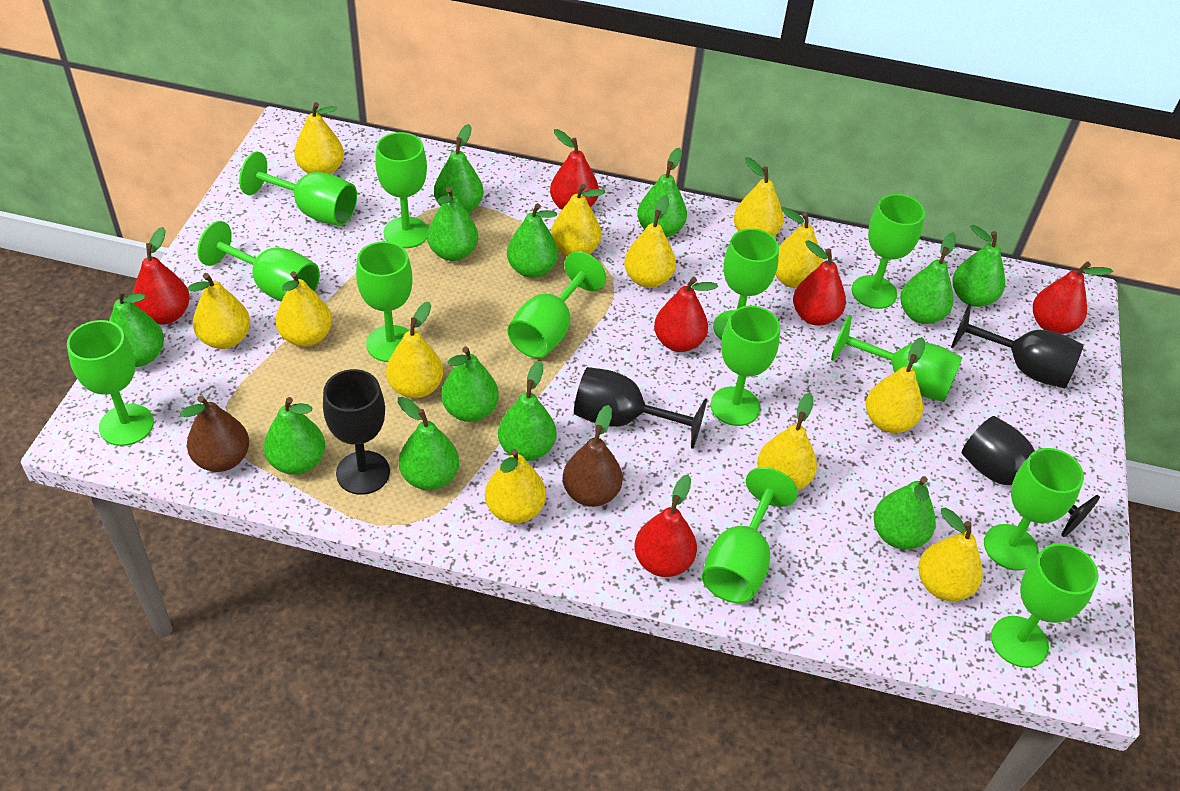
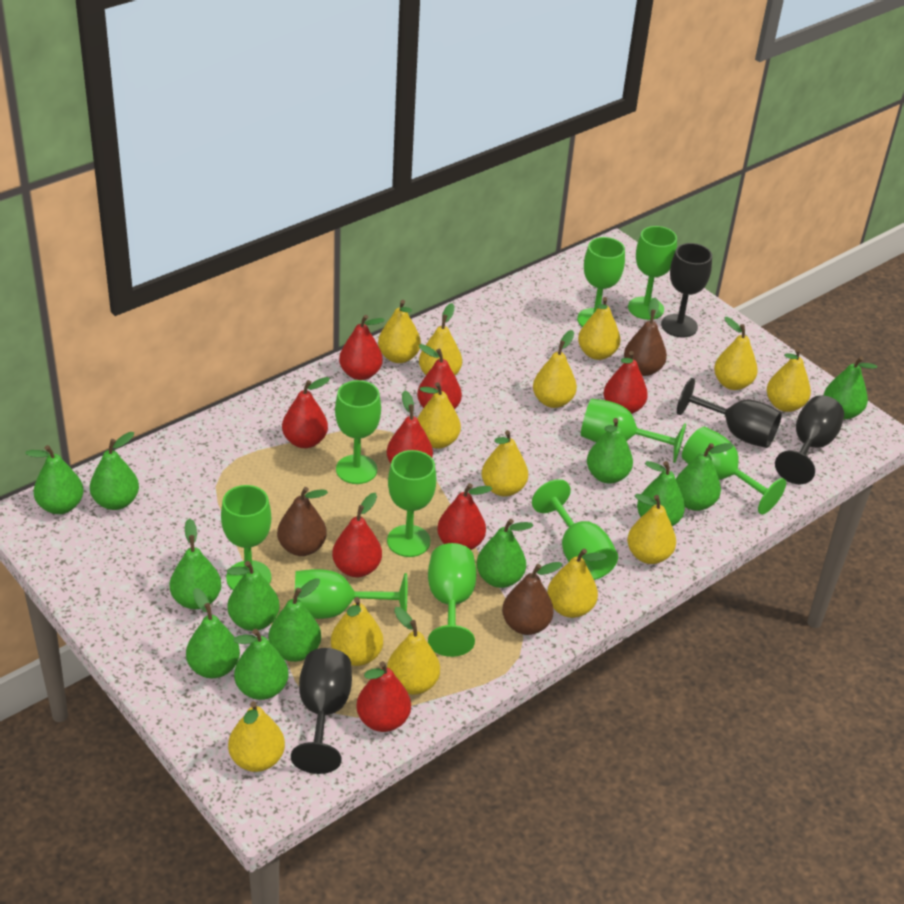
brown pear: 2 -> 3
green goblet: 13 -> 10
red pear: 6 -> 8
yellow pear: 12 -> 13

